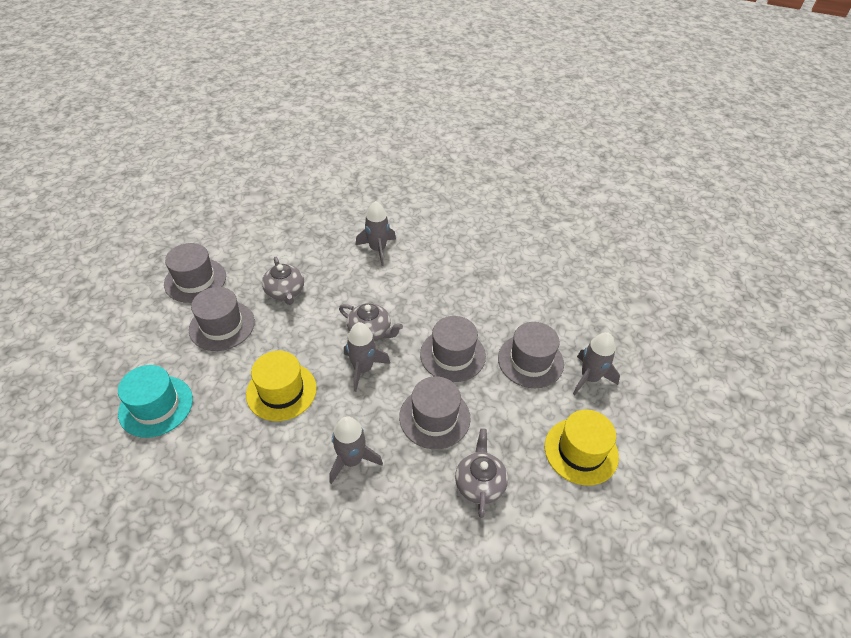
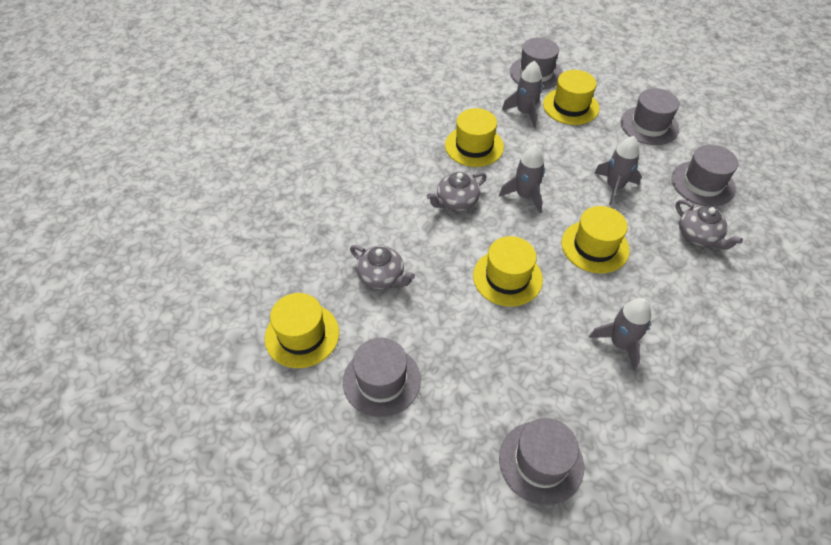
turquoise hat: 1 -> 0
yellow hat: 2 -> 5

